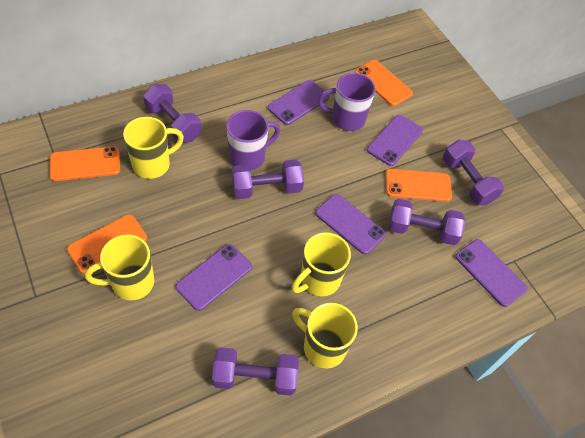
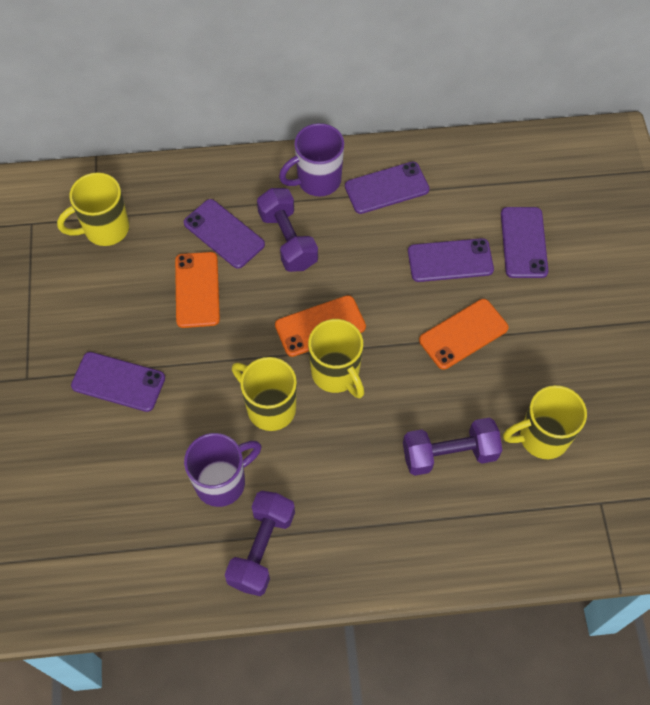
orange phone: 4 -> 3
purple dumbbell: 5 -> 3

